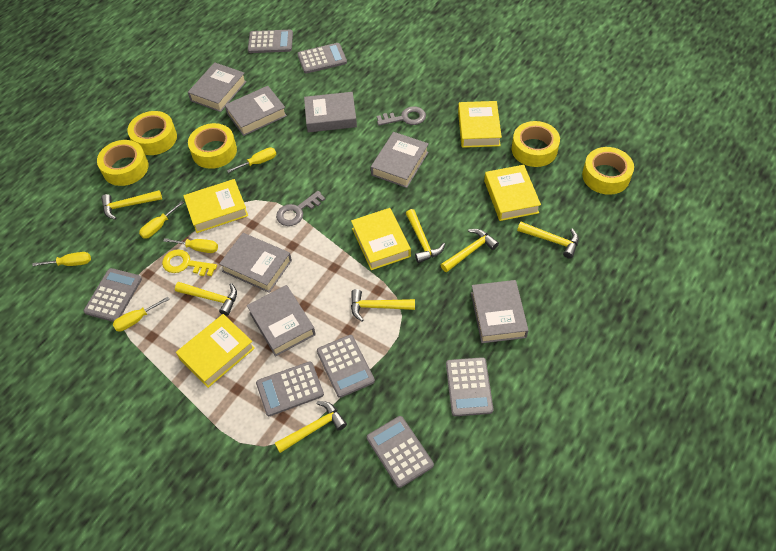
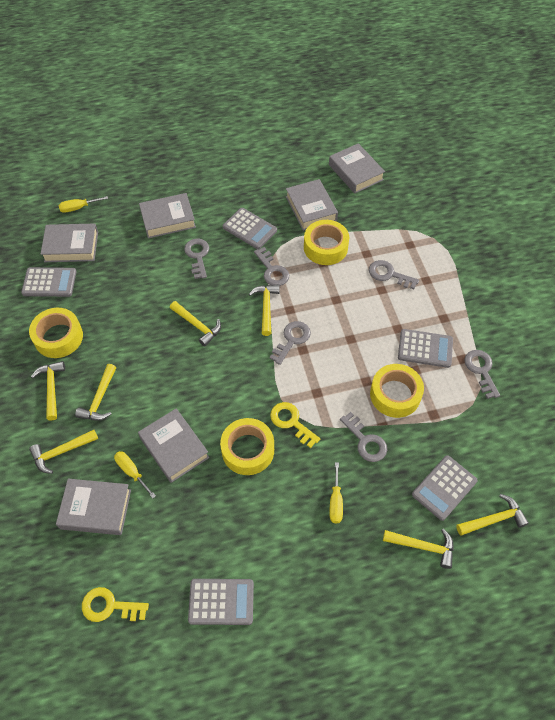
grey book: 7 -> 6
grey calculator: 7 -> 5
grey key: 2 -> 6
yellow book: 5 -> 0
yellow key: 1 -> 2
yellow screwdriver: 5 -> 3
yellow tape: 5 -> 4

